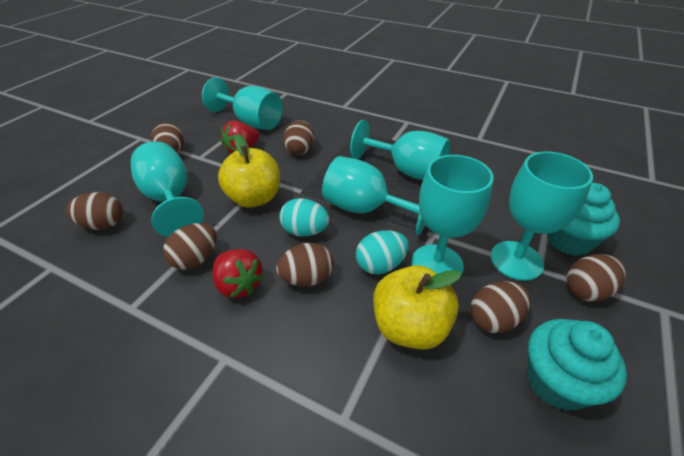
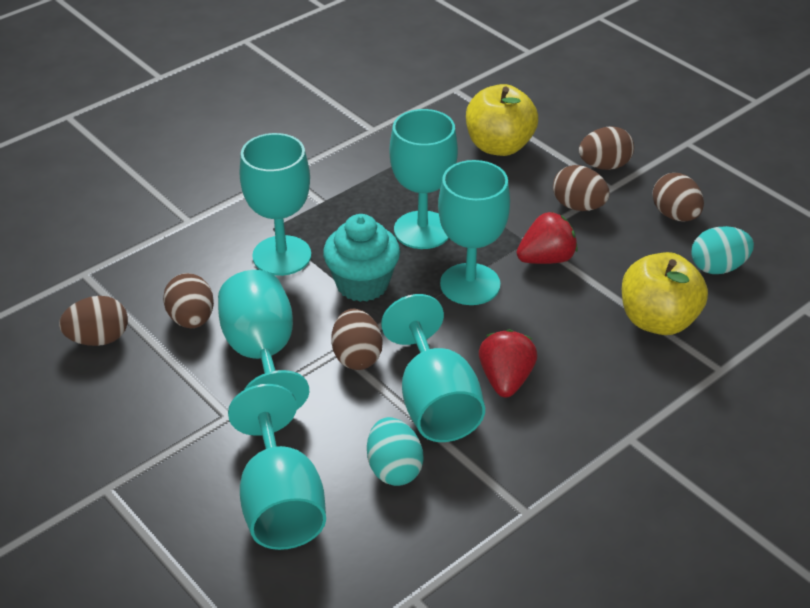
brown egg: 7 -> 6
turquoise cupcake: 2 -> 1

